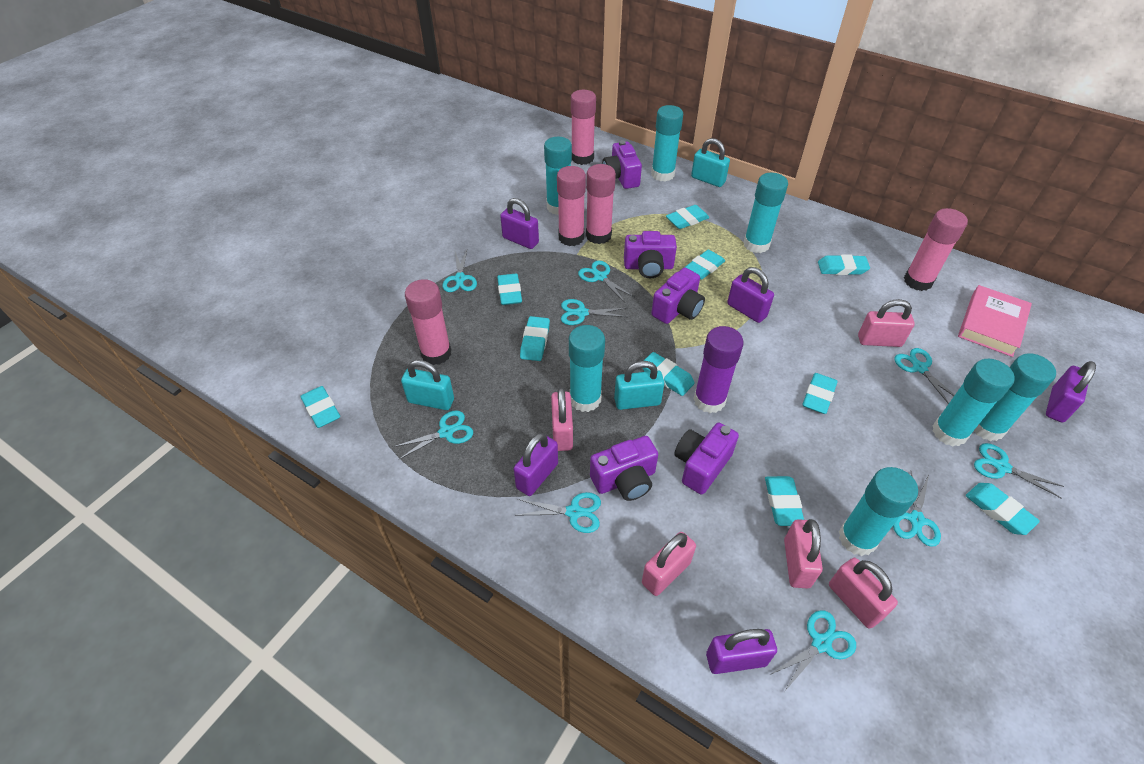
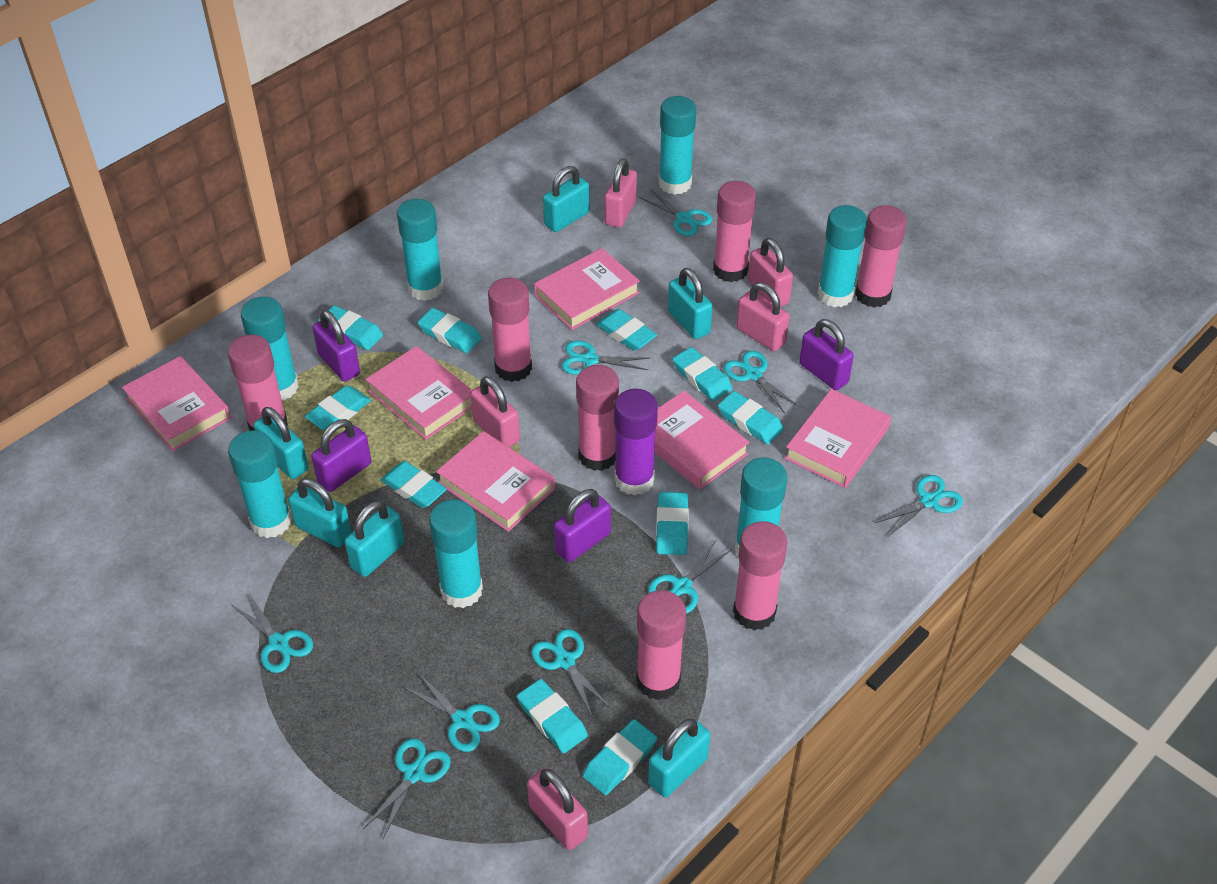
pink book: 1 -> 6
pink glue stick: 5 -> 7
purple camera: 5 -> 0
purple padlock: 5 -> 4
turquoise padlock: 3 -> 6

